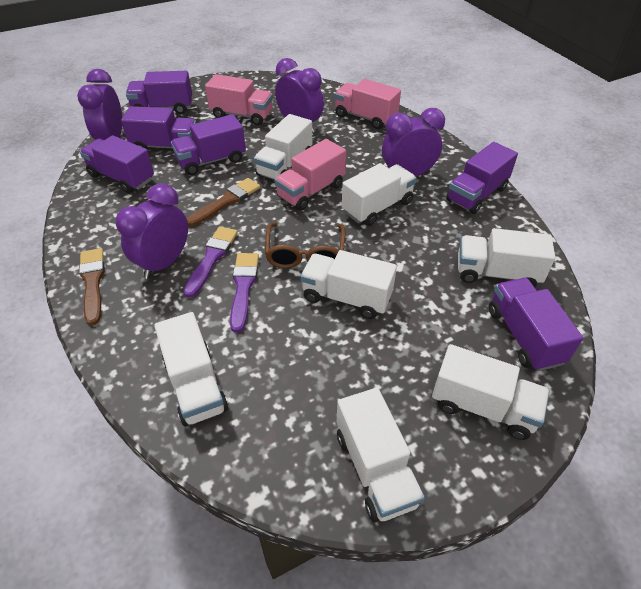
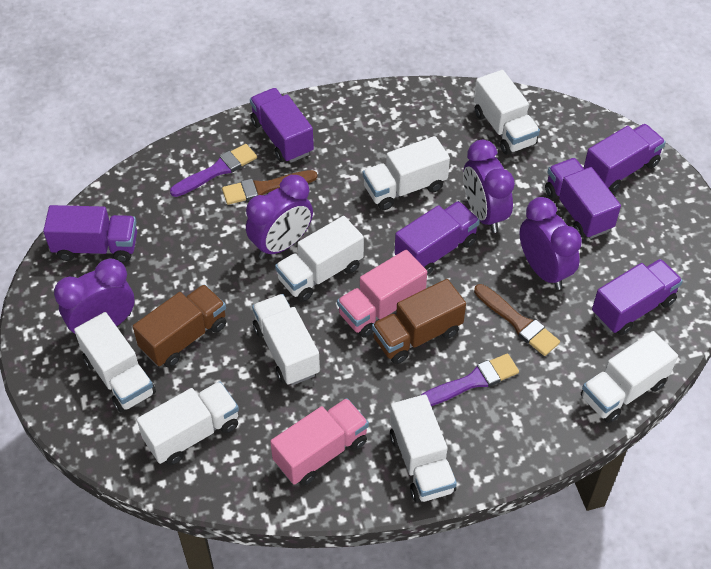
brown glasses: 1 -> 0
brown truck: 0 -> 2
pink truck: 3 -> 2
white truck: 7 -> 8

